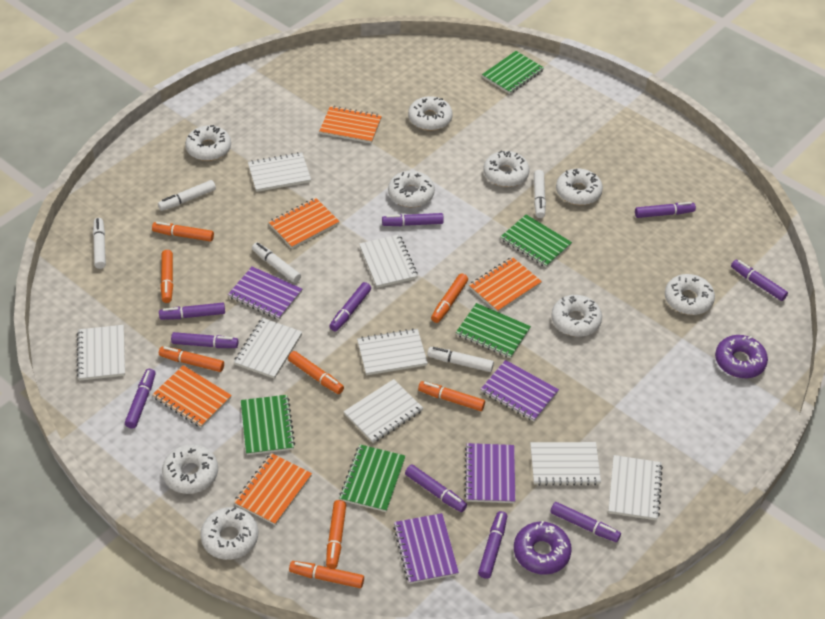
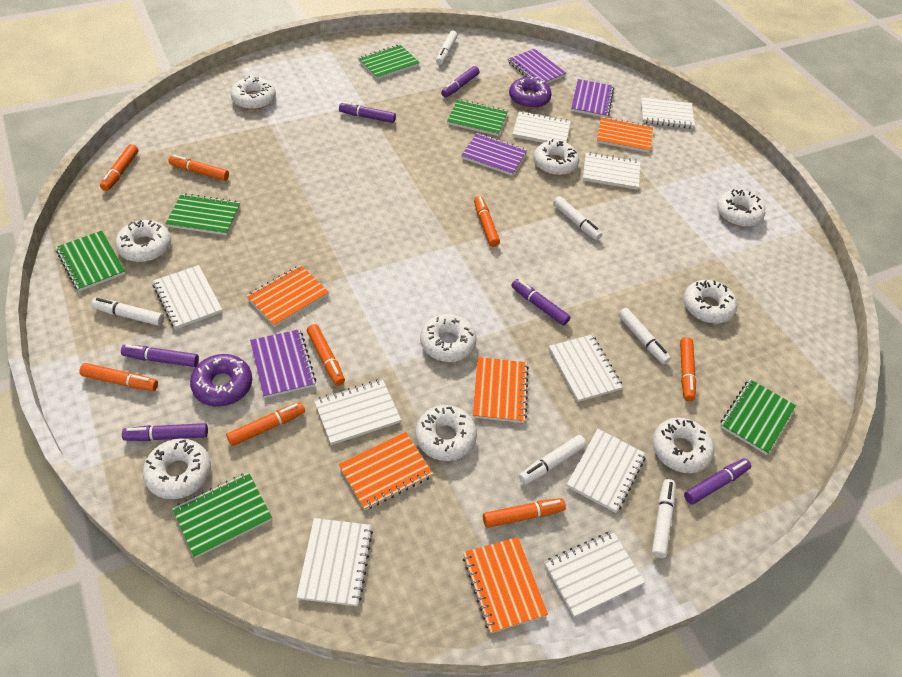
green notebook: 5 -> 6
purple marker: 10 -> 6
white marker: 5 -> 6
white notebook: 8 -> 9

